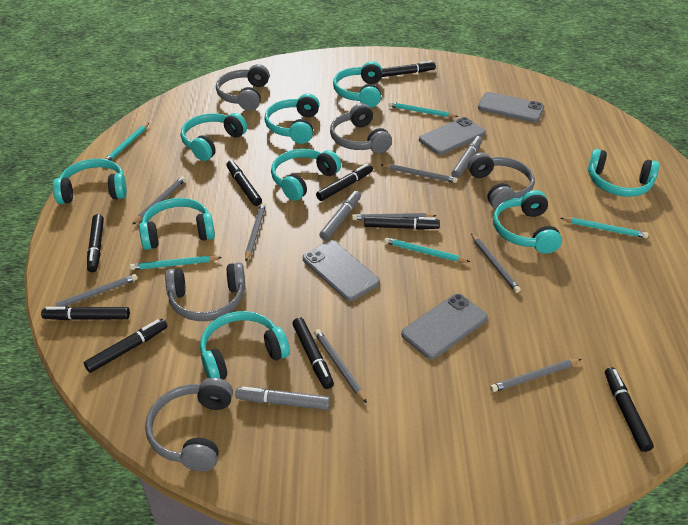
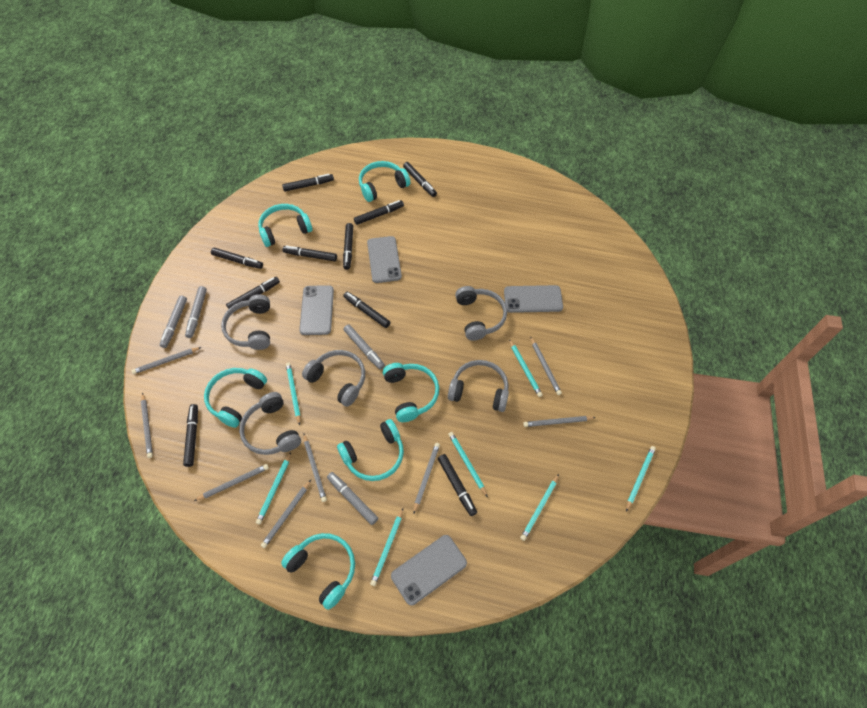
black marker: 9 -> 10
grey marker: 3 -> 4
turquoise headphones: 9 -> 6
turquoise pencil: 5 -> 7

